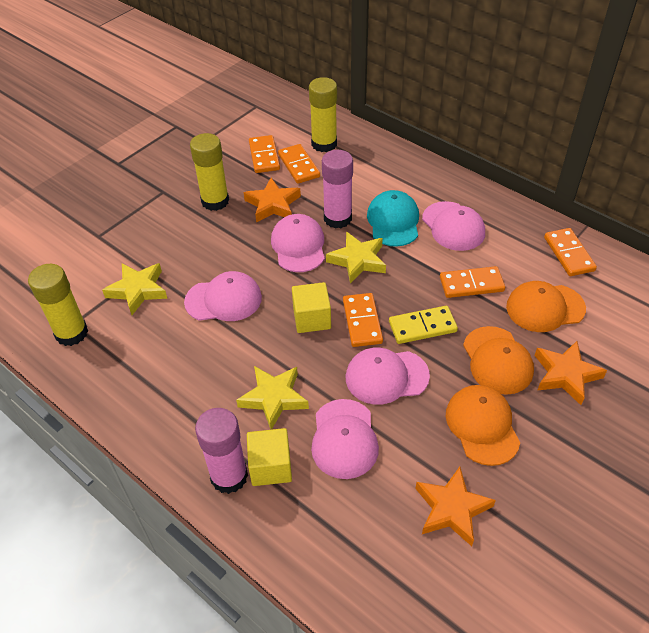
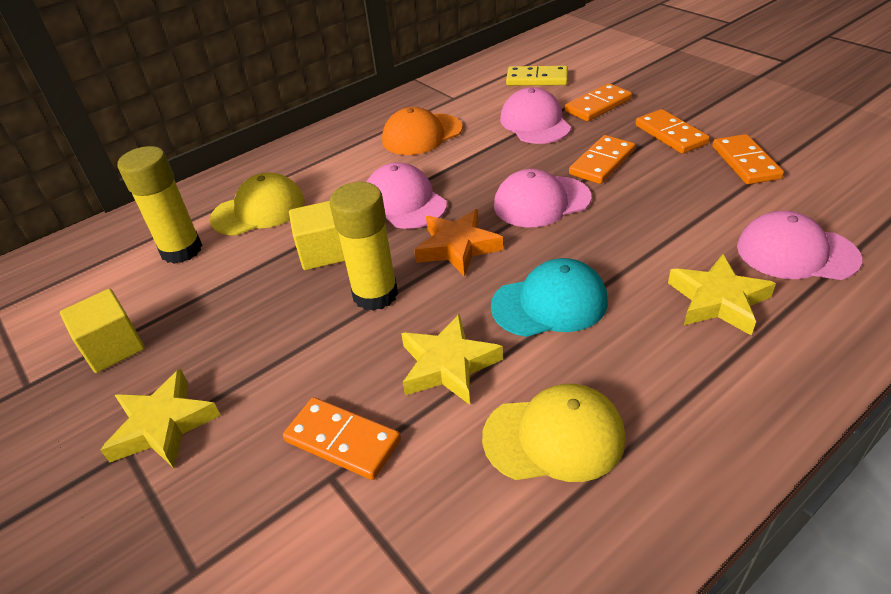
orange cap: 3 -> 1
orange star: 3 -> 1
pink cap: 5 -> 4
pink glue stick: 2 -> 0
yellow cap: 0 -> 2
yellow glue stick: 3 -> 2

